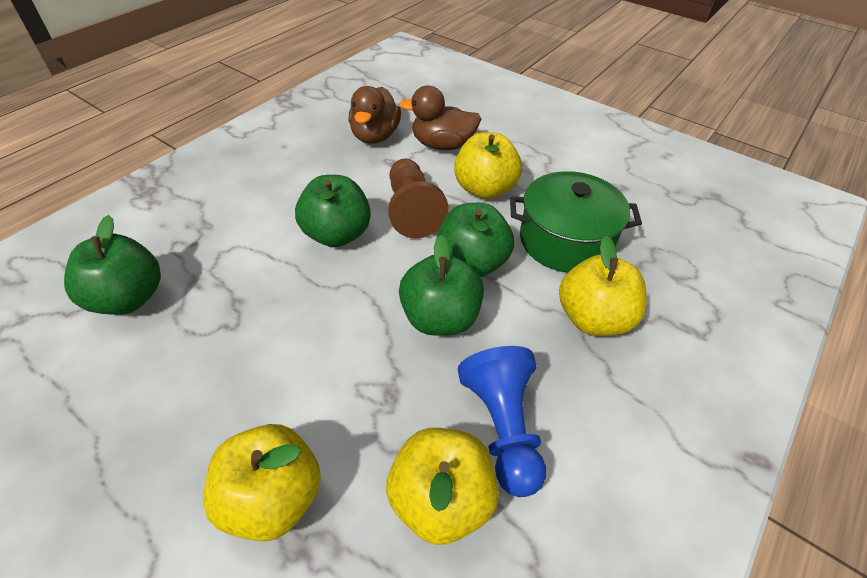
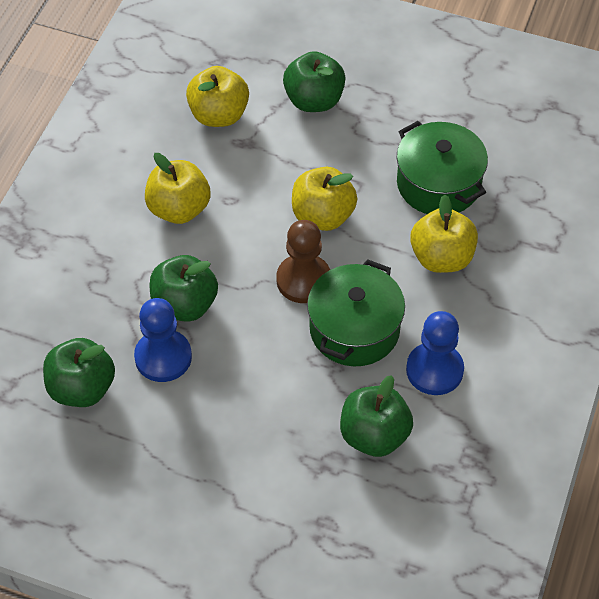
blue pawn: 1 -> 2
brown duck: 2 -> 0
green pot: 1 -> 2

